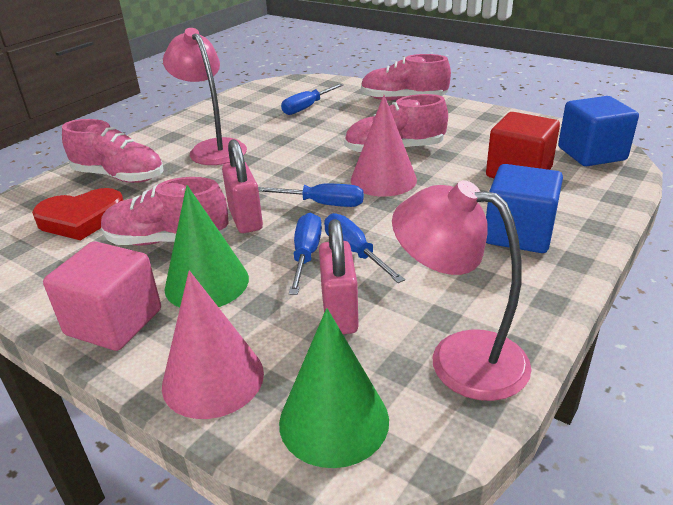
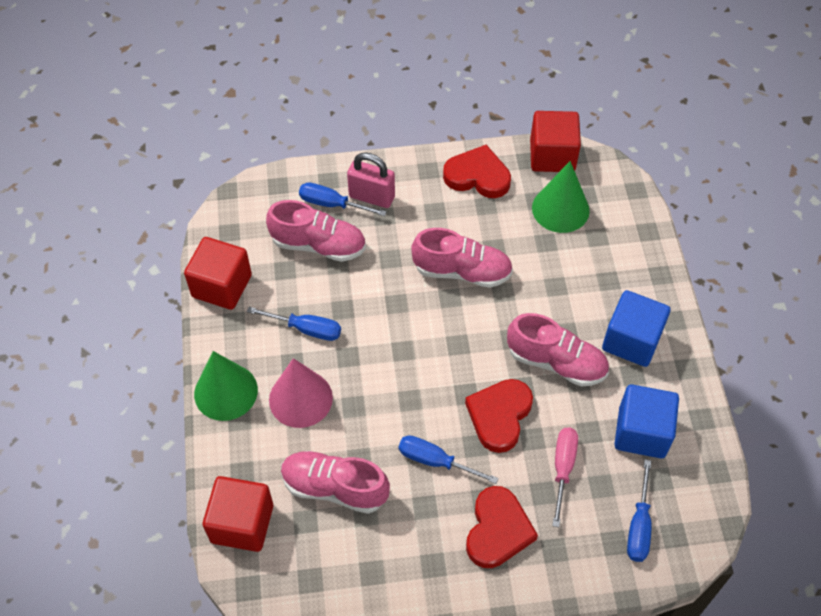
pink cone: 2 -> 1
pink cube: 1 -> 0
pink lamp: 2 -> 0
pink padlock: 2 -> 1
pink screwdriver: 0 -> 1
red cube: 1 -> 3
red heart: 1 -> 3

